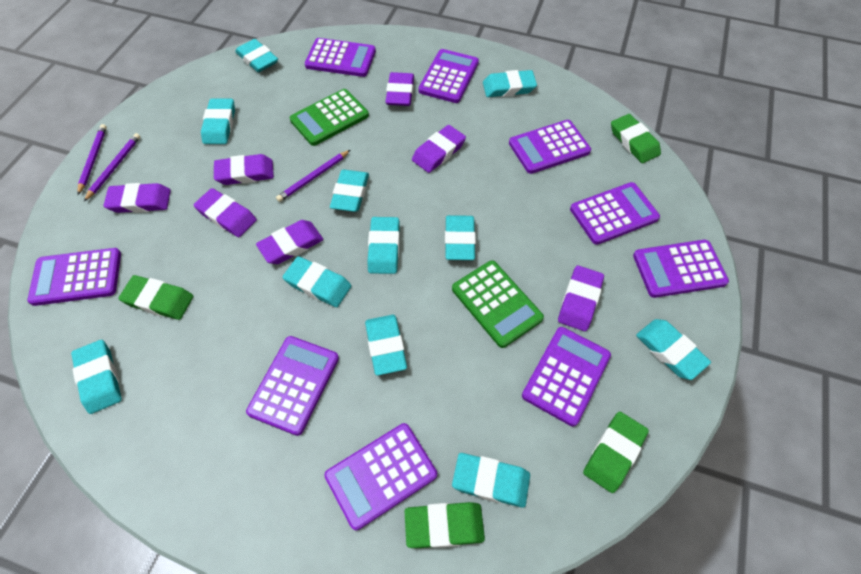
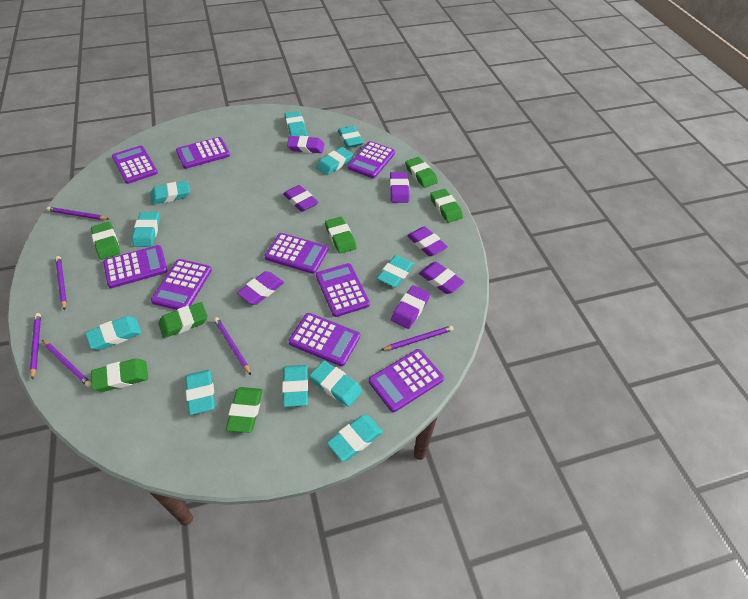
green calculator: 2 -> 0
green eraser: 4 -> 7
purple pencil: 3 -> 6

